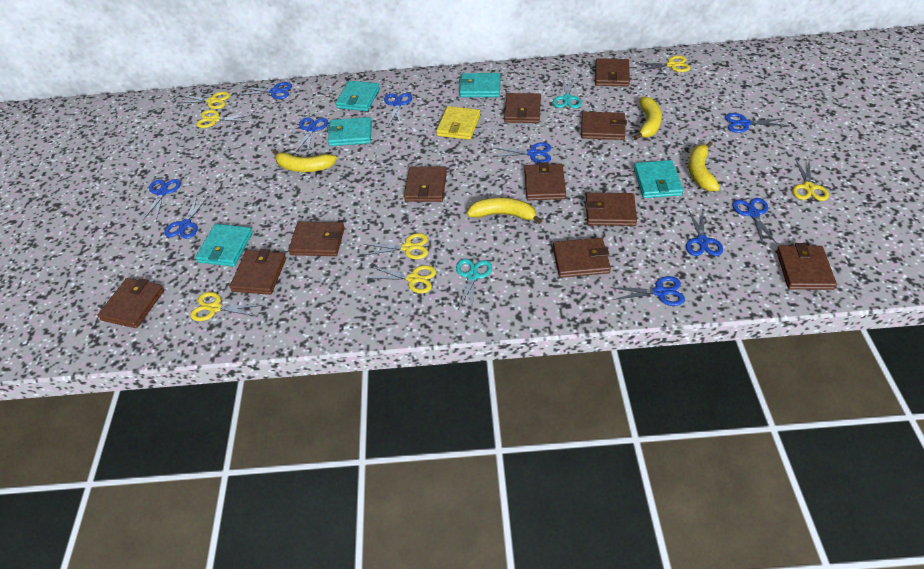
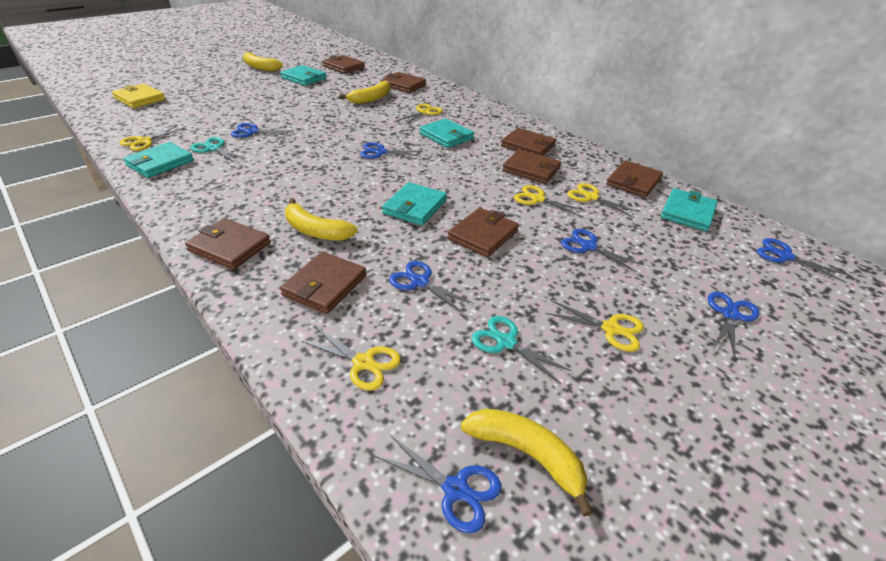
blue scissors: 10 -> 7
brown wallet: 11 -> 8
yellow scissors: 7 -> 6

